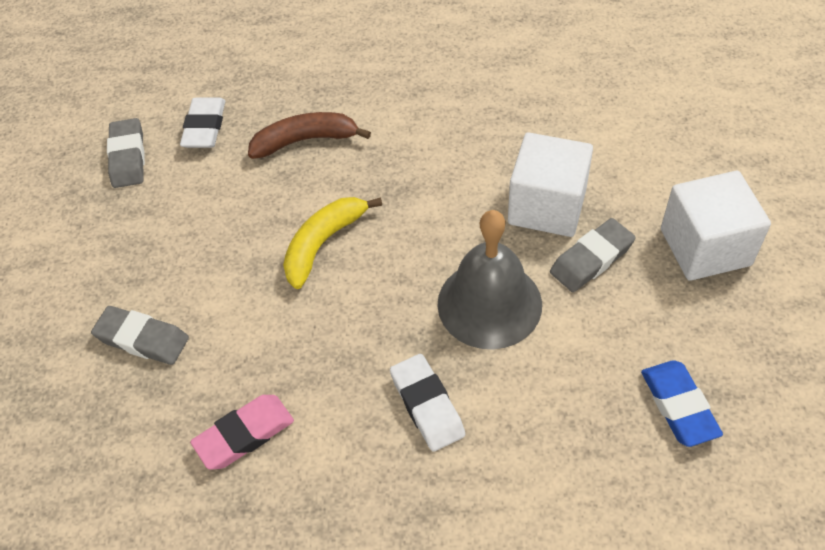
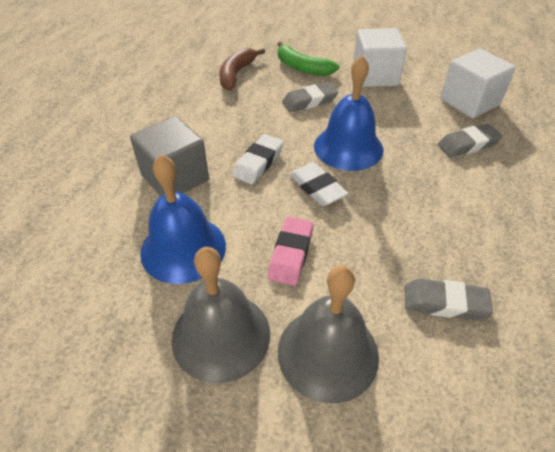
blue bell: 0 -> 2
blue eraser: 1 -> 0
green banana: 0 -> 1
grey bell: 1 -> 2
grey cube: 0 -> 1
yellow banana: 1 -> 0

